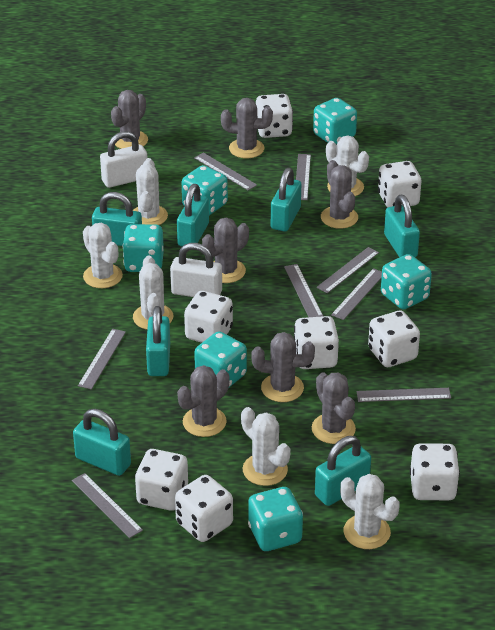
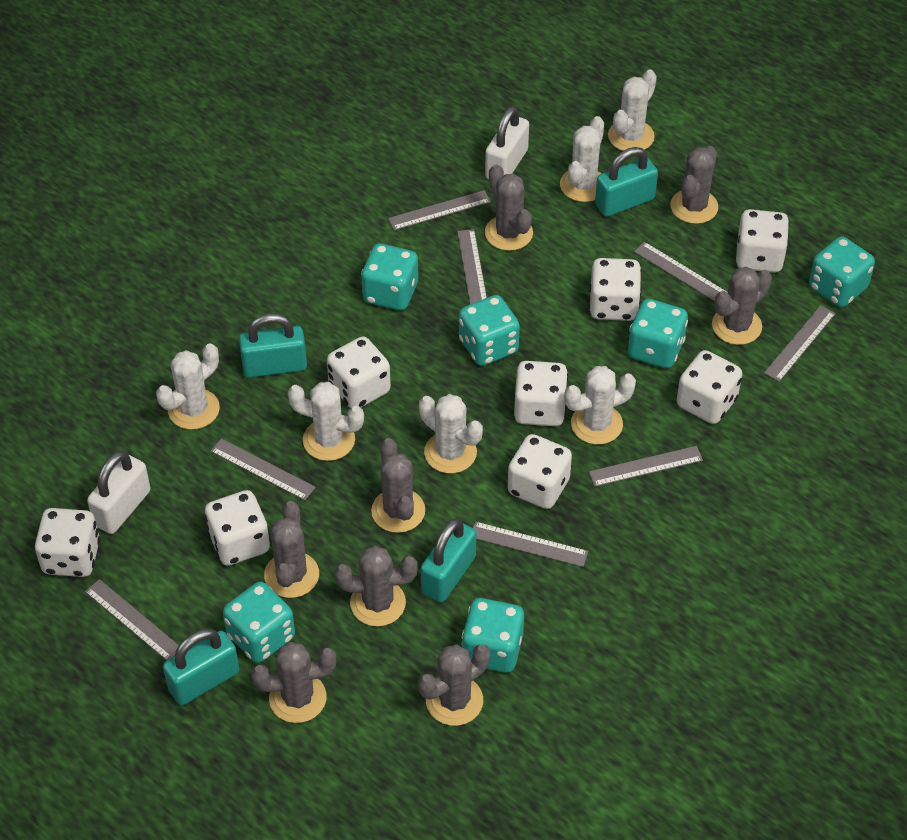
grey cactus: 7 -> 8
turquoise padlock: 7 -> 4

